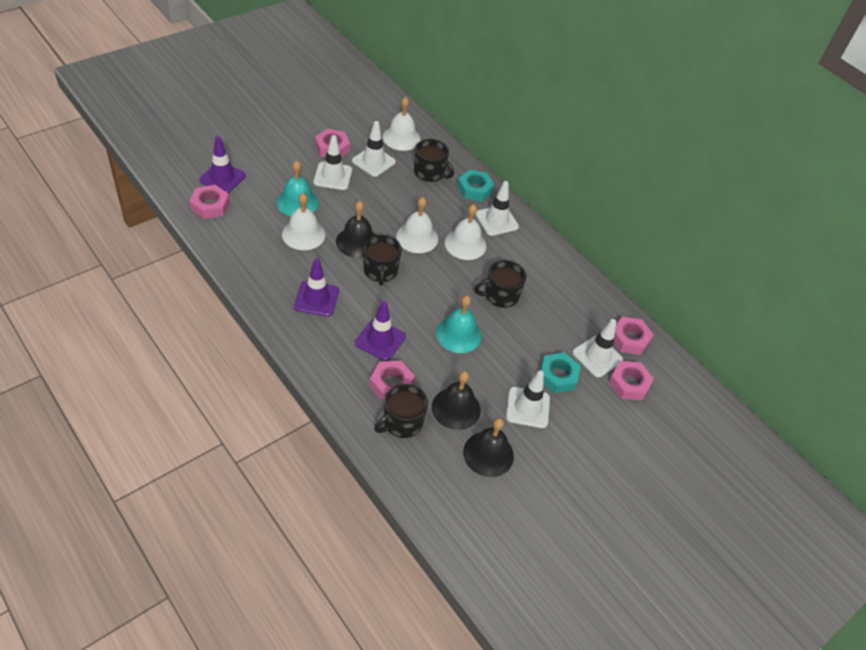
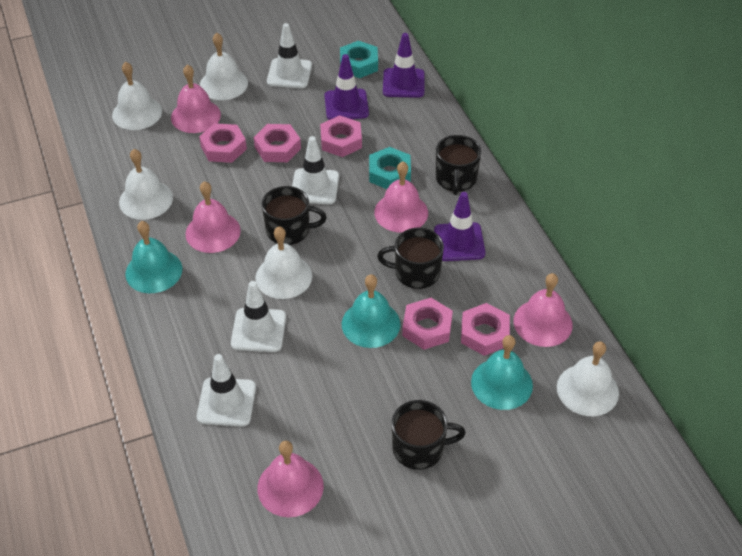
black bell: 3 -> 0
pink bell: 0 -> 5
turquoise bell: 2 -> 3
white bell: 4 -> 5
white traffic cone: 5 -> 4

